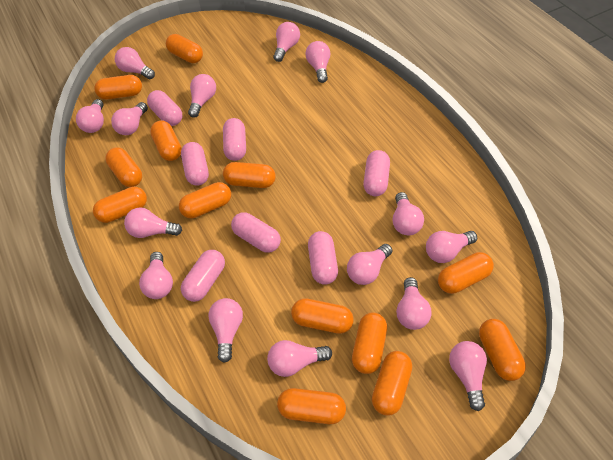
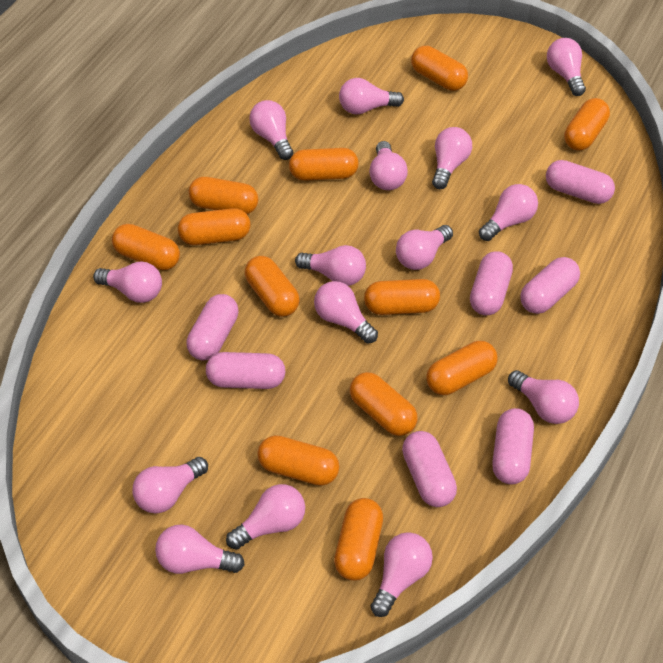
orange capsule: 13 -> 12

